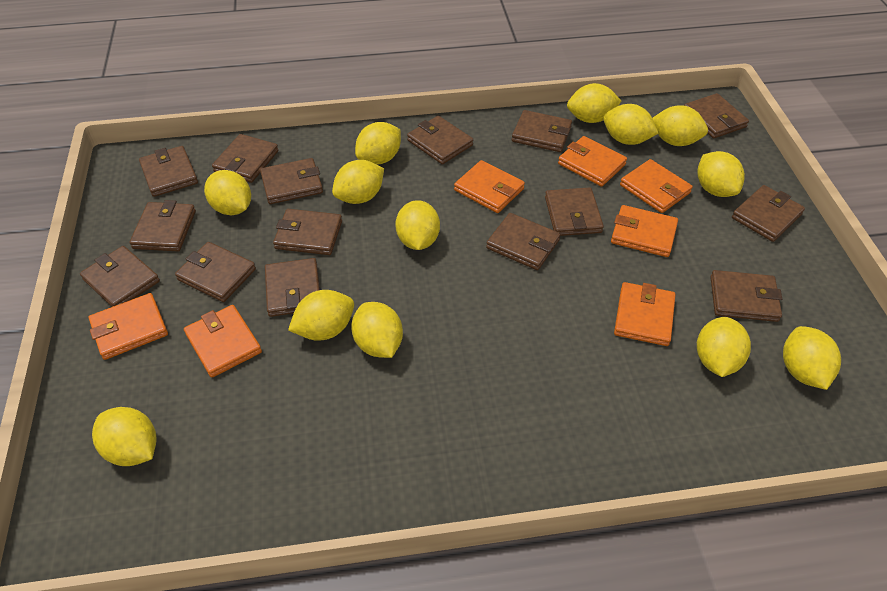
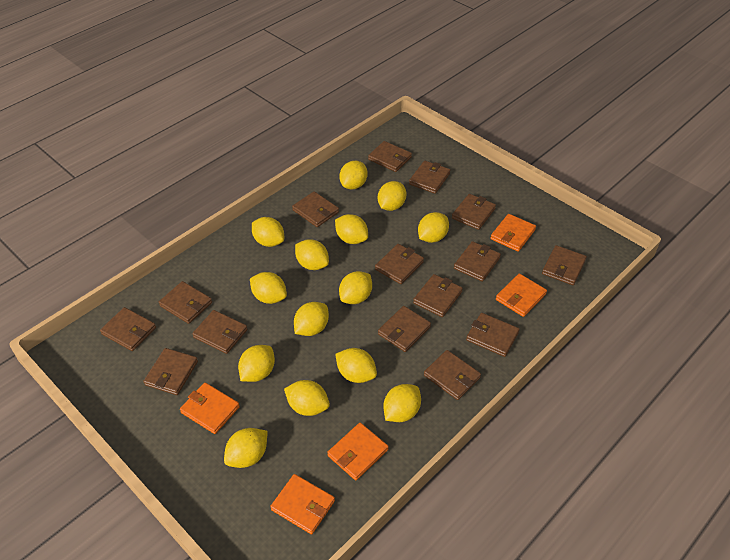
orange wallet: 7 -> 5
yellow lemon: 13 -> 14

